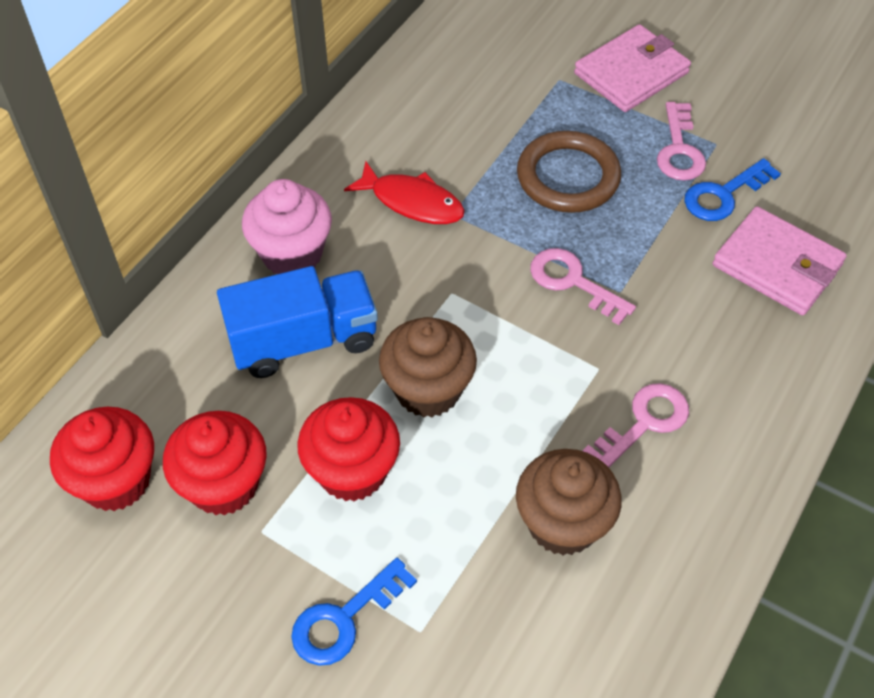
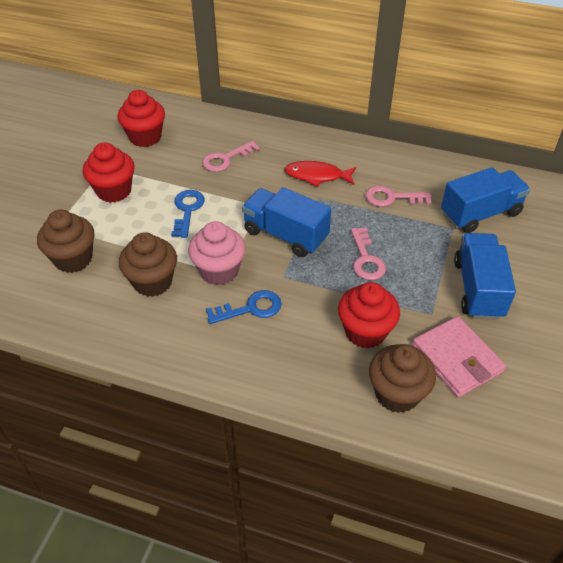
blue truck: 1 -> 3
brown cupcake: 2 -> 3
brown ring: 1 -> 0
pink wallet: 2 -> 1

